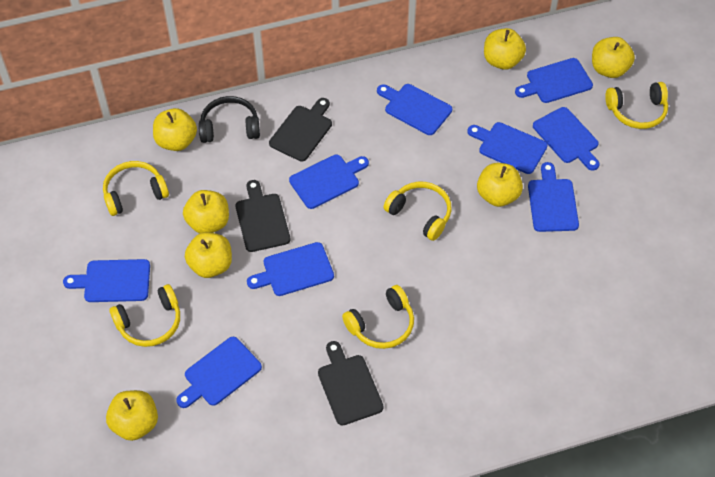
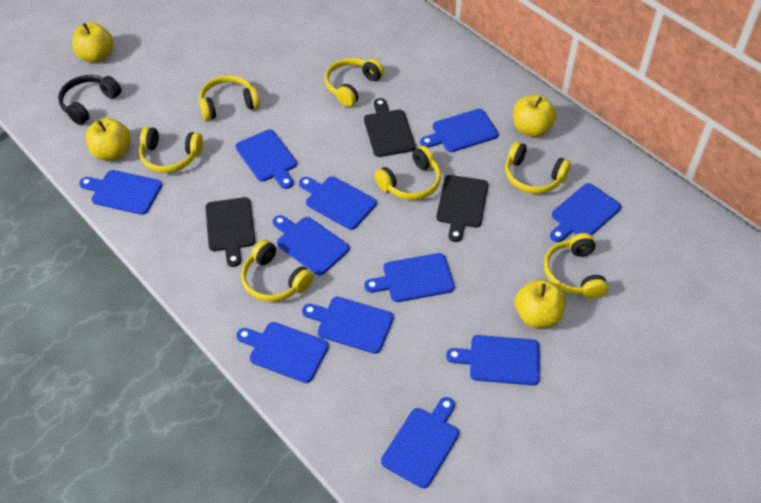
blue cutting board: 9 -> 11
yellow apple: 7 -> 4
yellow headphones: 5 -> 7

